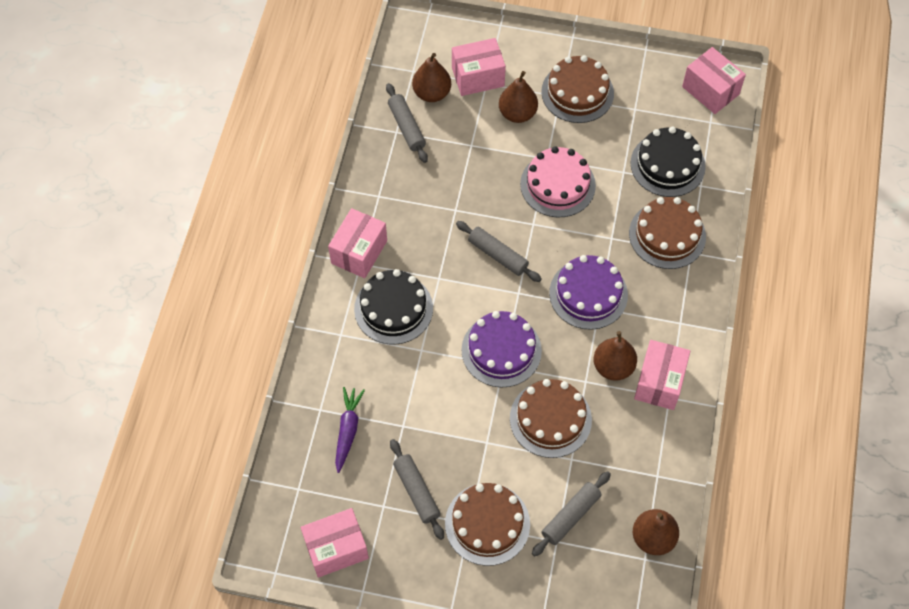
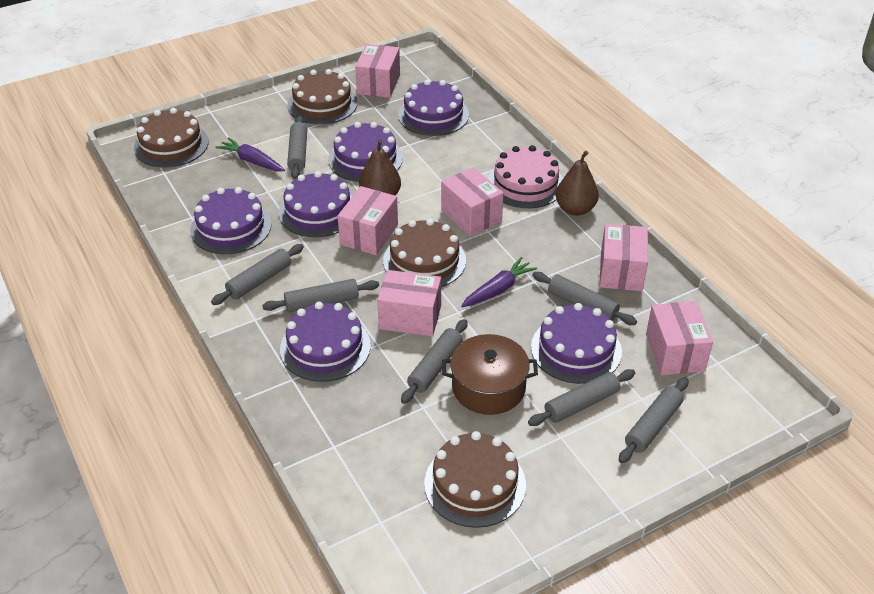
black cake: 2 -> 0
brown pear: 4 -> 2
brown pot: 0 -> 1
grey rolling pin: 4 -> 7
pink box: 5 -> 6
purple cake: 2 -> 6
purple carrot: 1 -> 2

